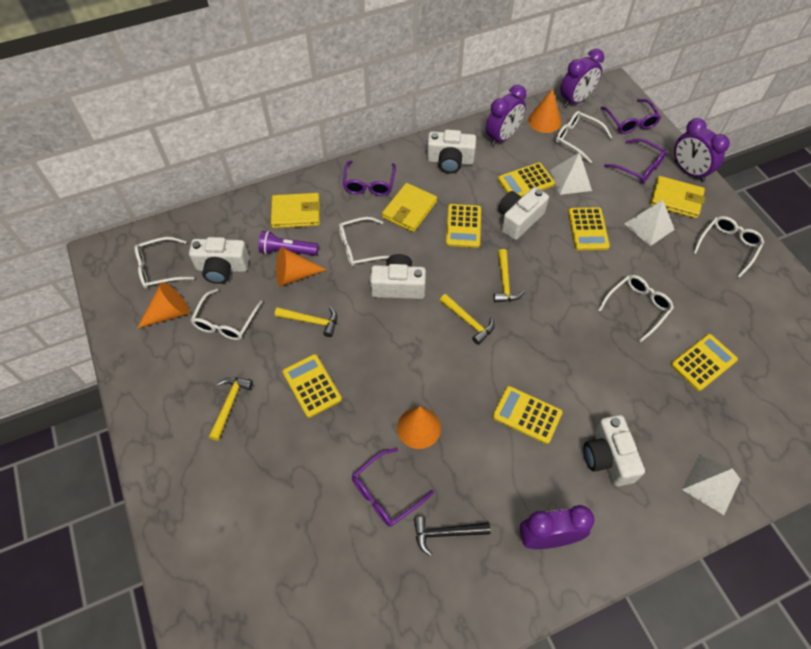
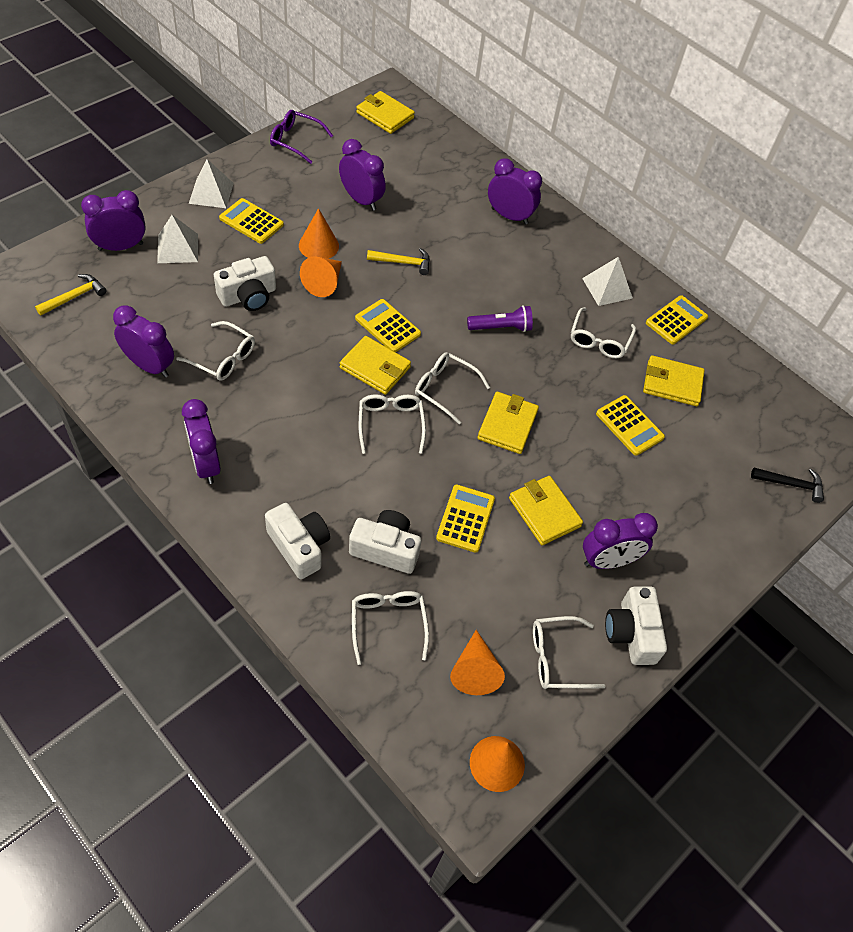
purple clock: 4 -> 6
purple glasses: 4 -> 1
white camera: 5 -> 4
yellow calculator: 6 -> 5
yellow hammer: 4 -> 2
yellow wallet: 3 -> 5

